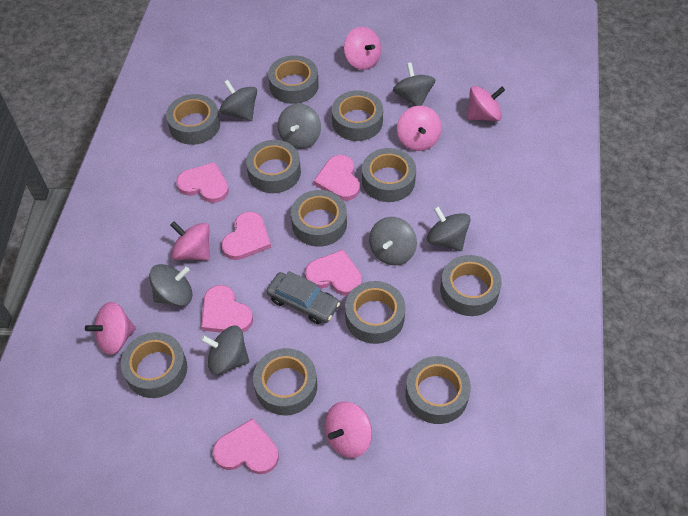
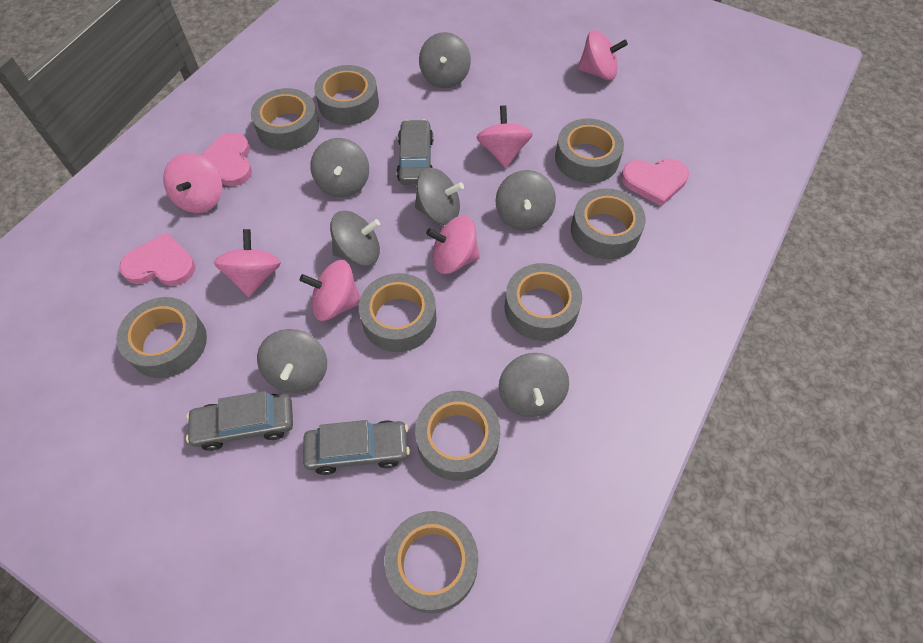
grey car: 1 -> 3
grey tape: 11 -> 9
pink heart: 6 -> 3

